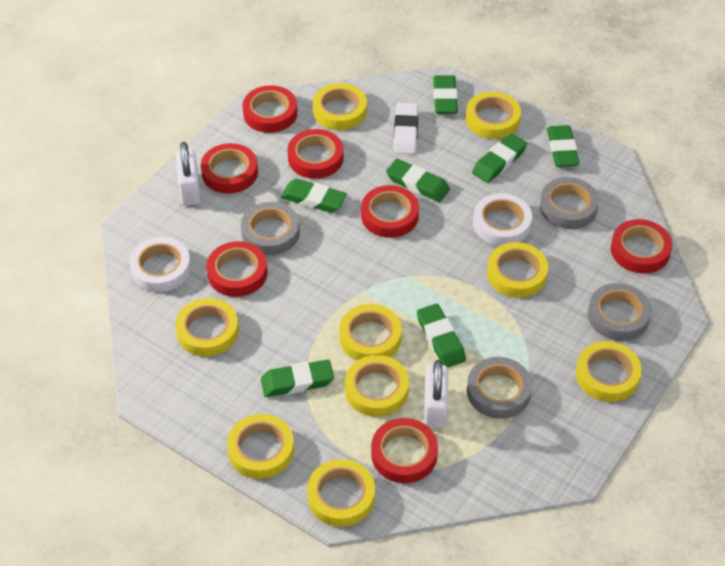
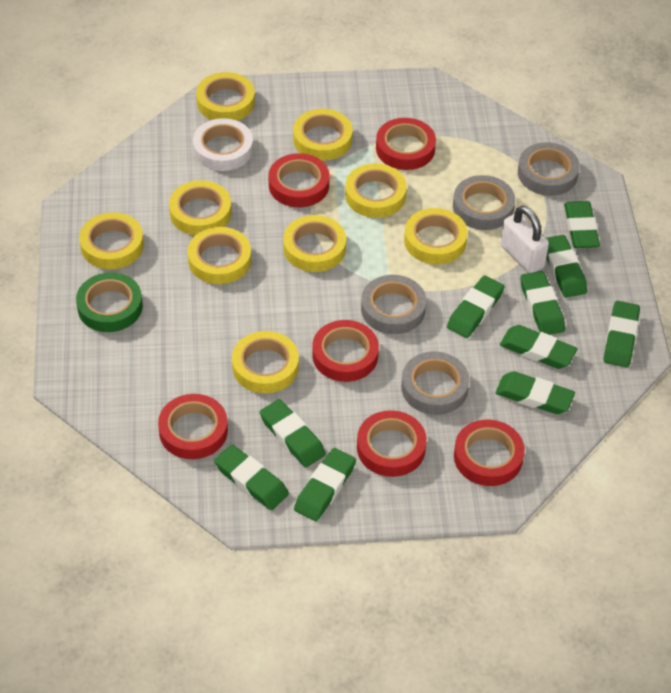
green eraser: 7 -> 10
green tape: 0 -> 1
red tape: 7 -> 6
white eraser: 1 -> 0
white padlock: 2 -> 1
white tape: 2 -> 1

